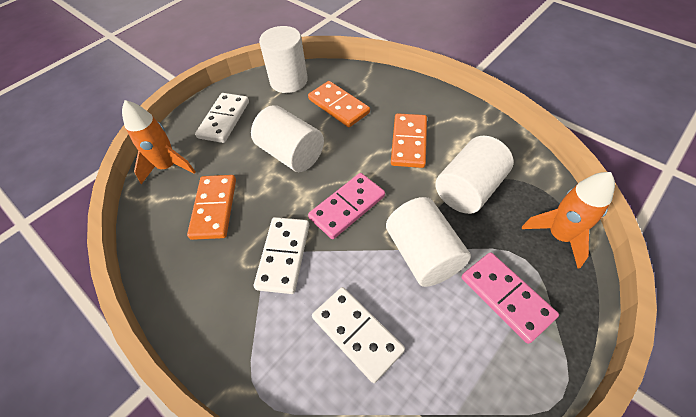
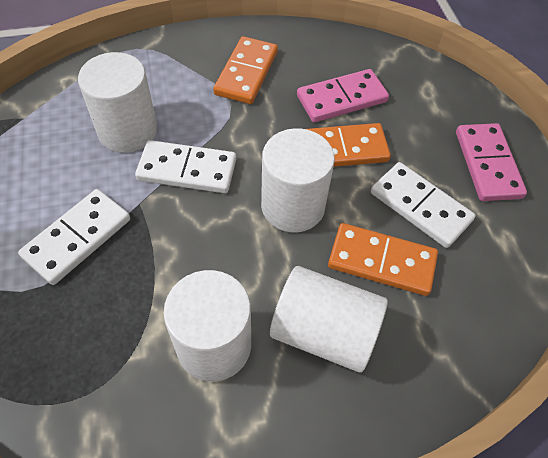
orange rocket: 2 -> 0

